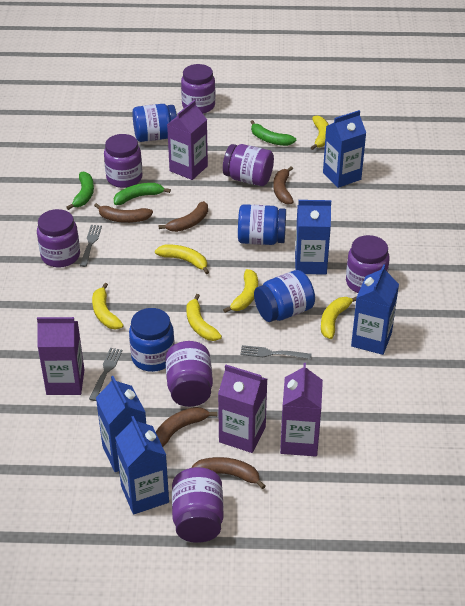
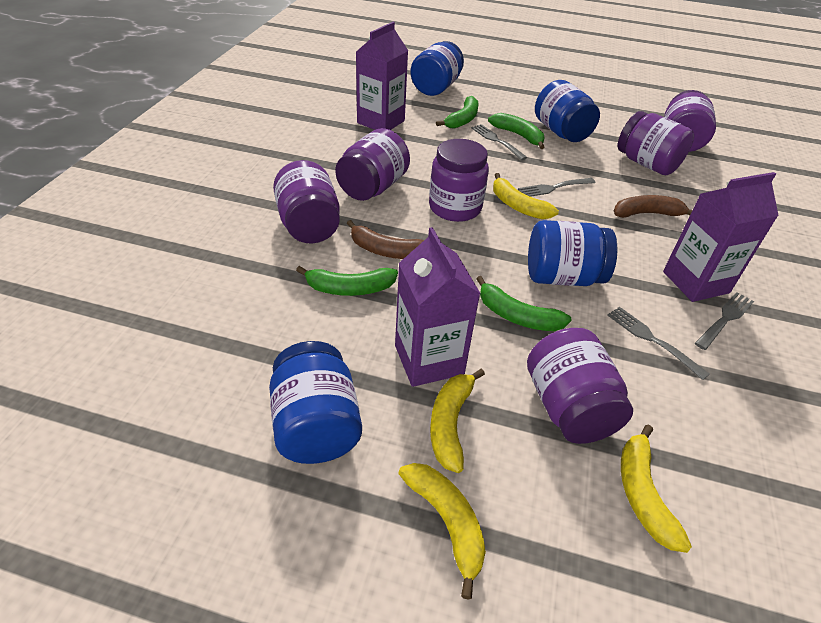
blue carton: 5 -> 0
brown banana: 5 -> 2
green banana: 3 -> 4
grey fork: 3 -> 4
purple carton: 4 -> 3
purple jar: 7 -> 6
yellow banana: 6 -> 4

